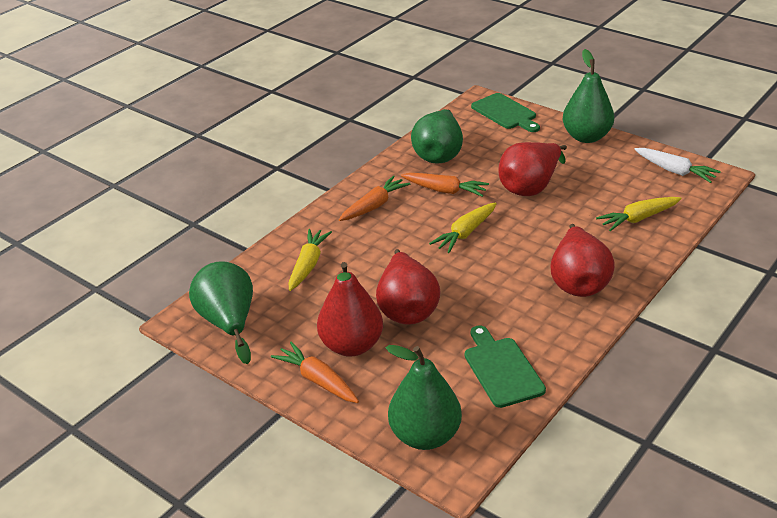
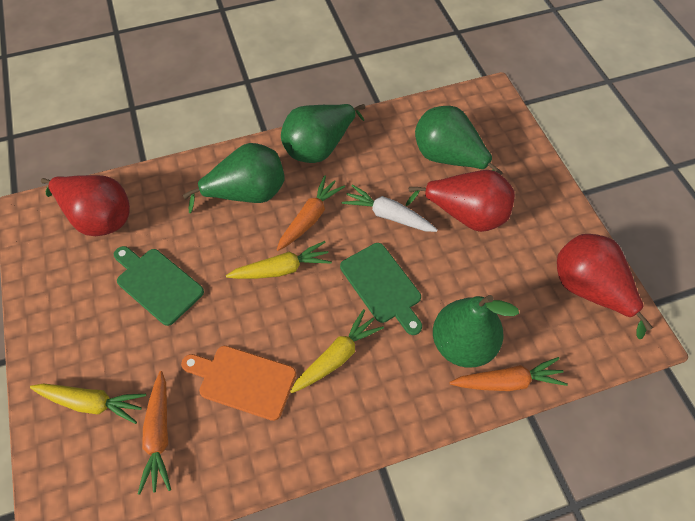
orange cutting board: 0 -> 1
red pear: 4 -> 3

